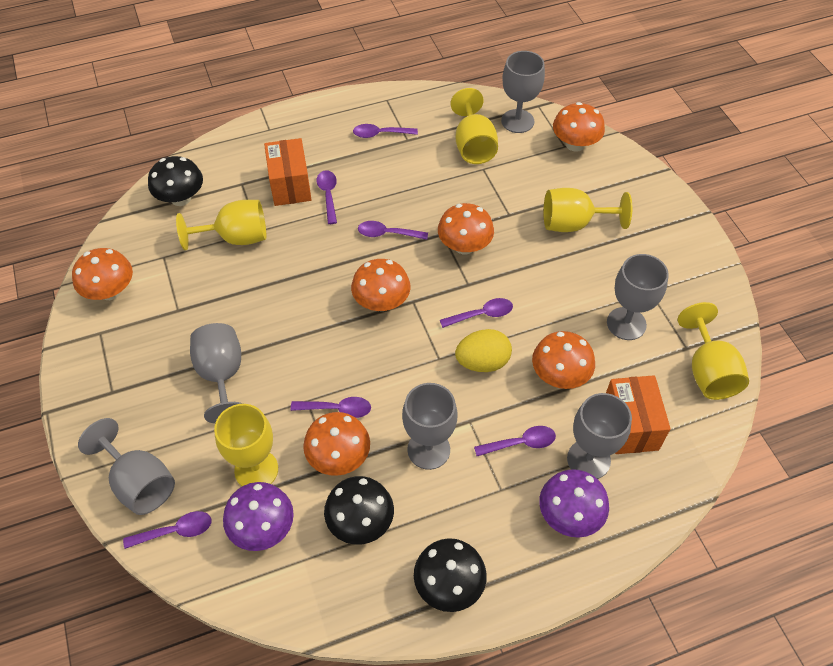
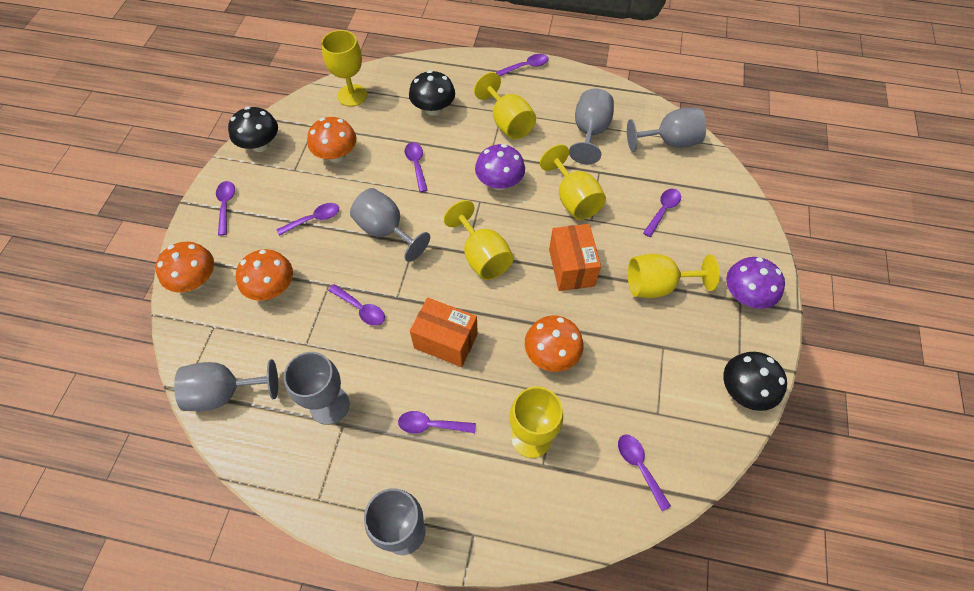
orange mushroom: 6 -> 4
purple spoon: 7 -> 8
yellow egg: 1 -> 0
yellow goblet: 5 -> 6

